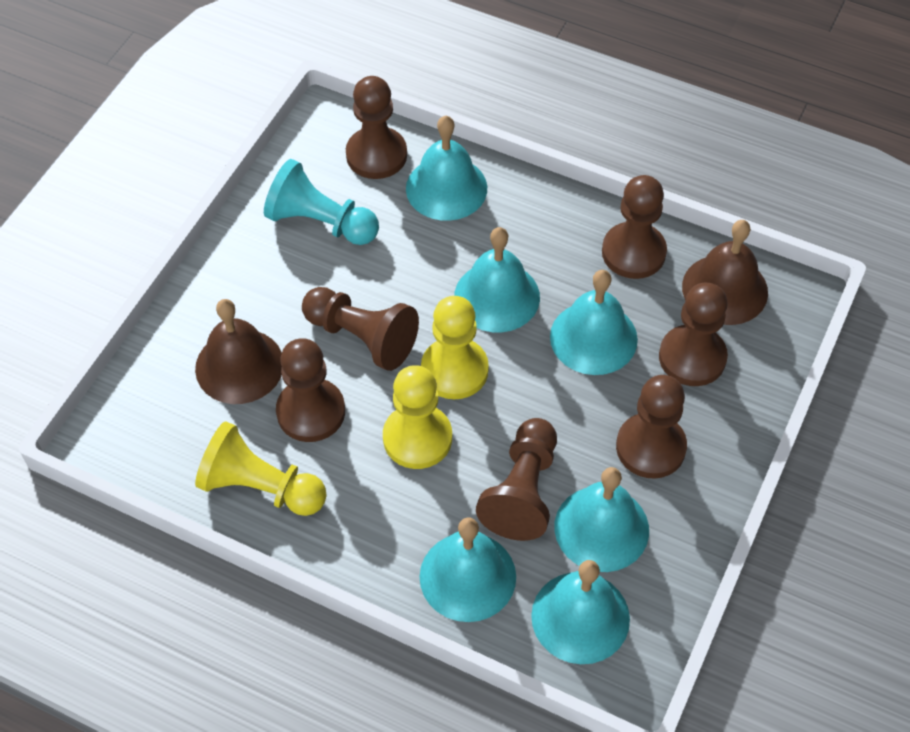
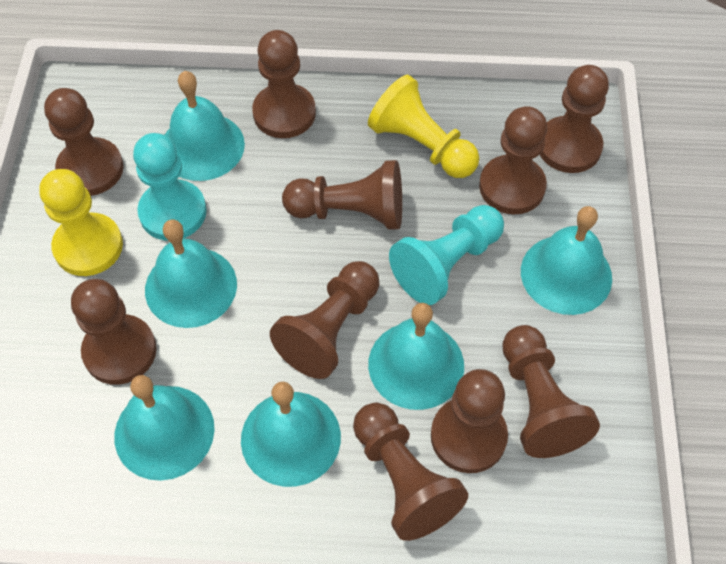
brown bell: 2 -> 0
brown pawn: 7 -> 10
turquoise pawn: 1 -> 2
yellow pawn: 3 -> 2

